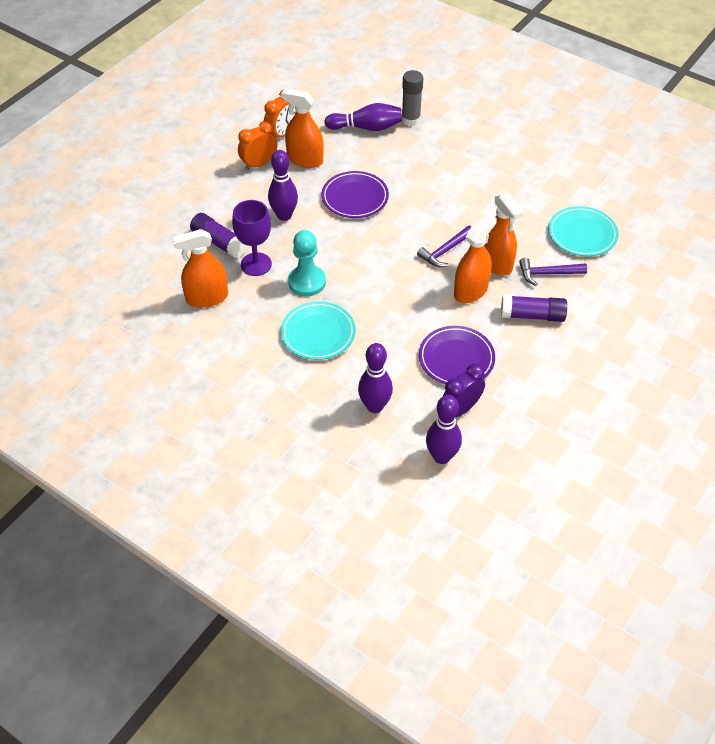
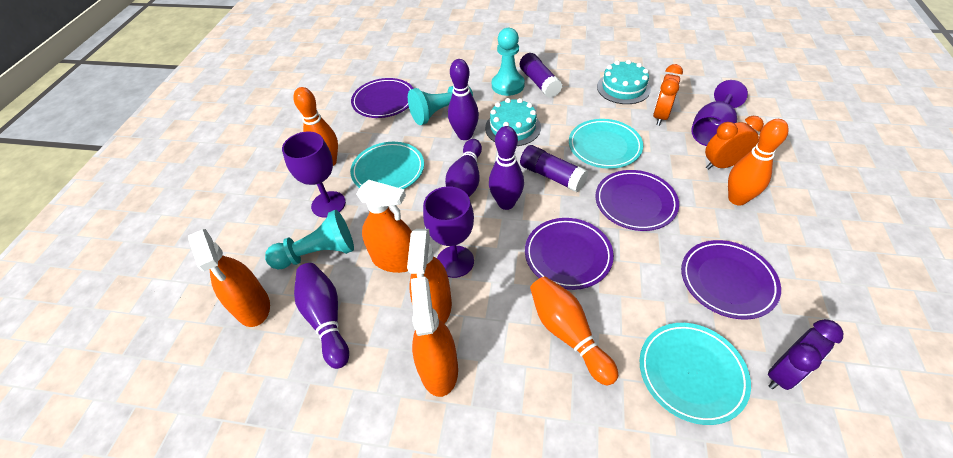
grey glue stick: 1 -> 0
orange bowling pin: 0 -> 3
purple goblet: 1 -> 3
purple hammer: 2 -> 0
purple plate: 2 -> 4
turquoise cake: 0 -> 2
turquoise pawn: 1 -> 3
turquoise plate: 2 -> 3

